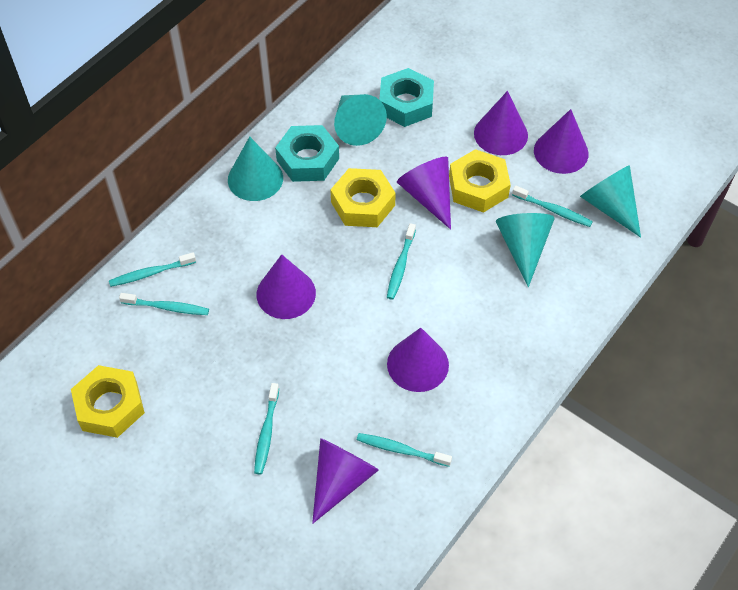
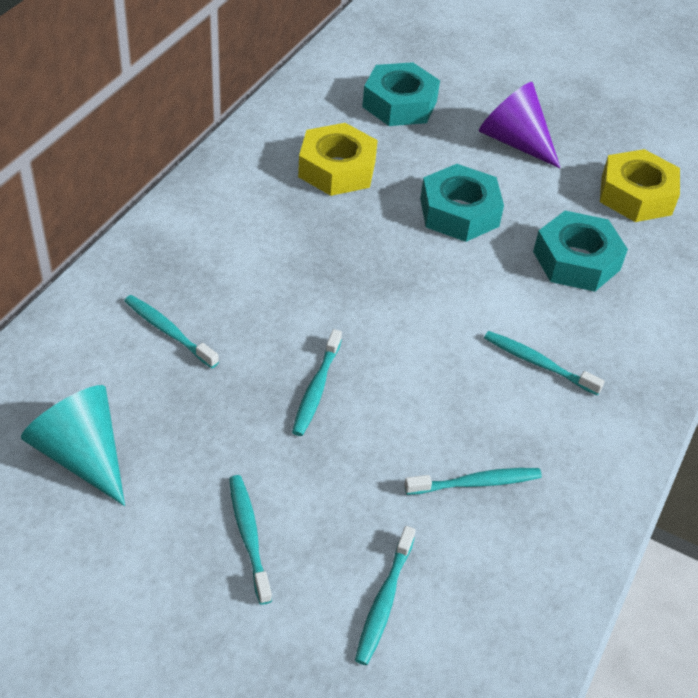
purple cone: 6 -> 1
turquoise cone: 4 -> 1
turquoise nut: 2 -> 3
yellow nut: 3 -> 2

